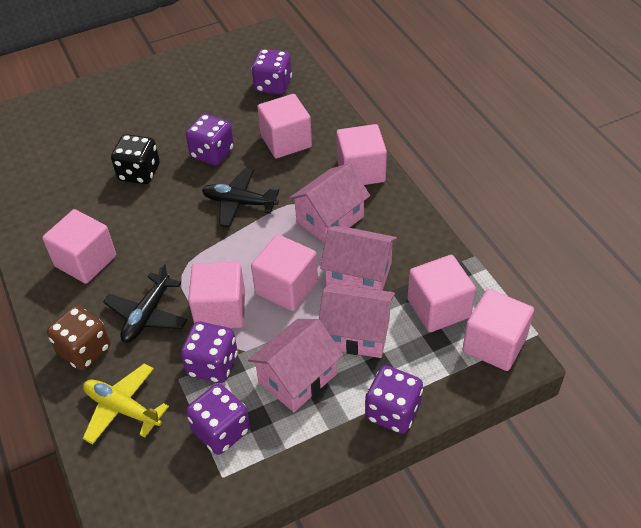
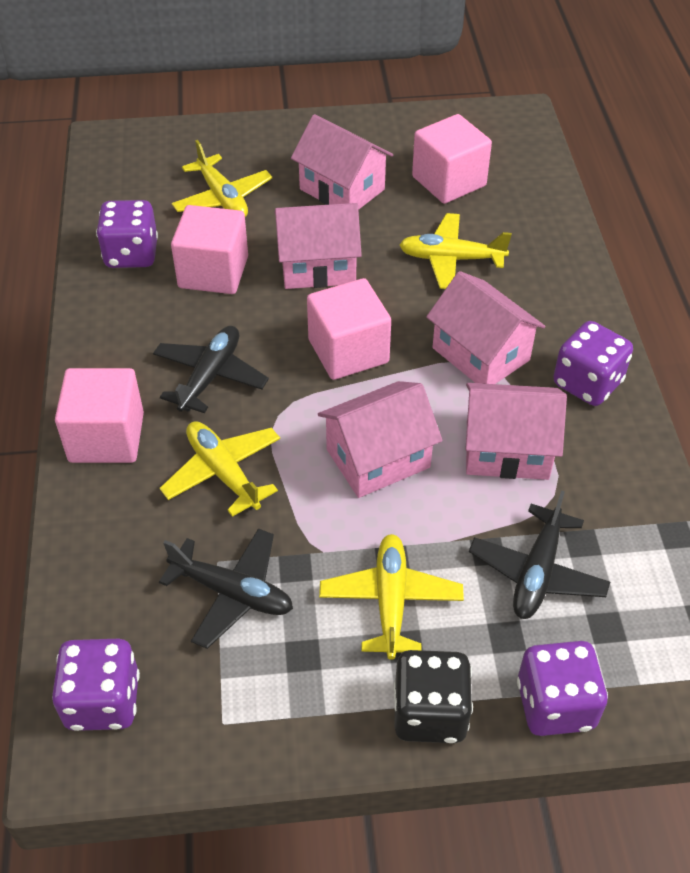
black plane: 2 -> 3
brown dice: 1 -> 0
pink cube: 7 -> 4
pink house: 4 -> 5
purple dice: 5 -> 4
yellow plane: 1 -> 4

